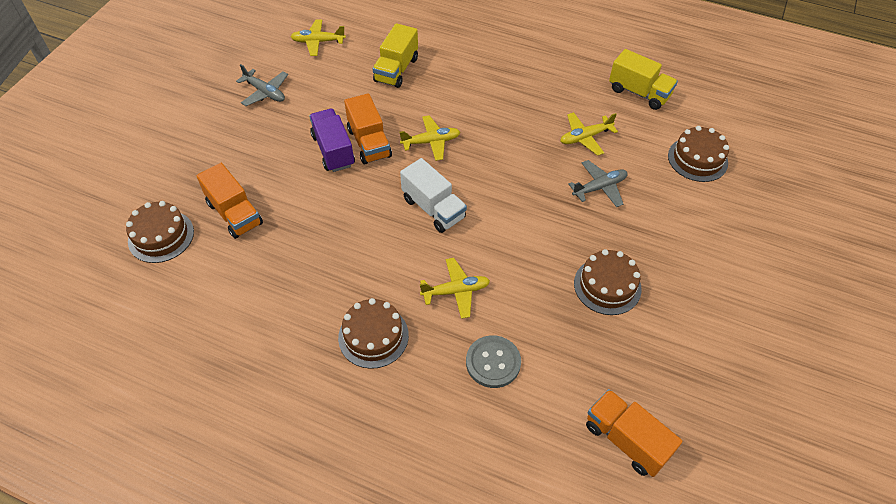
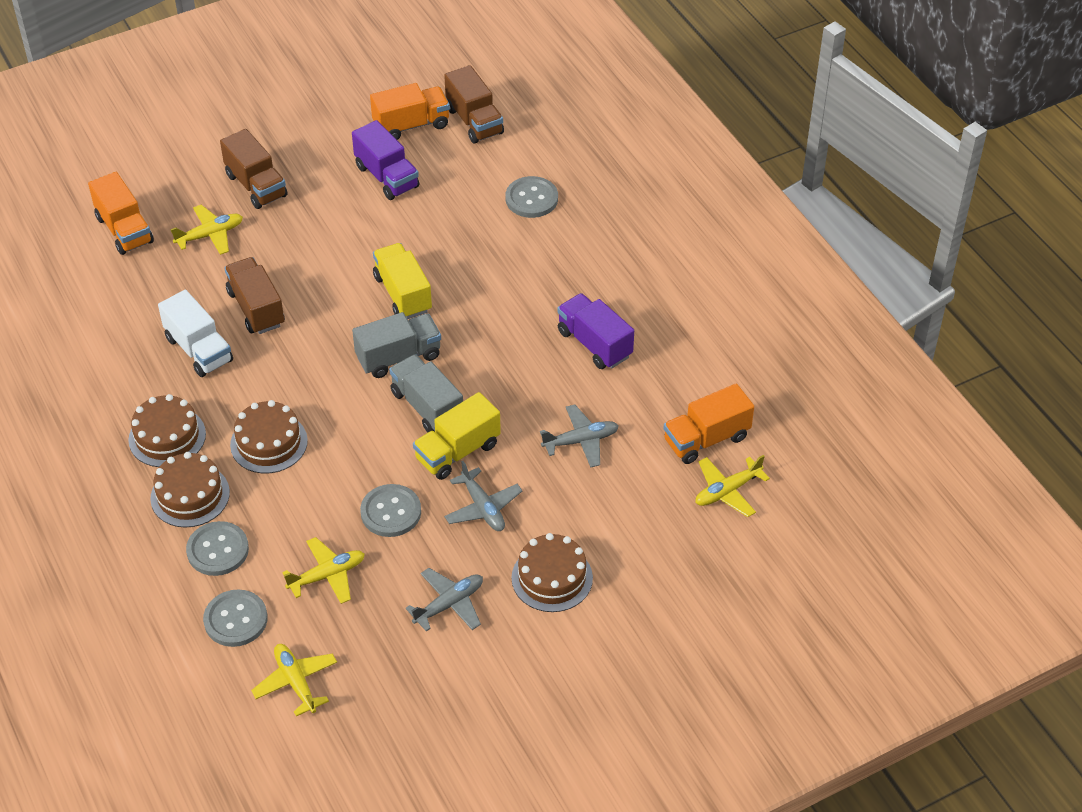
brown truck: 0 -> 3
grey button: 1 -> 4
grey plane: 2 -> 3
grey truck: 0 -> 2
purple truck: 1 -> 2

